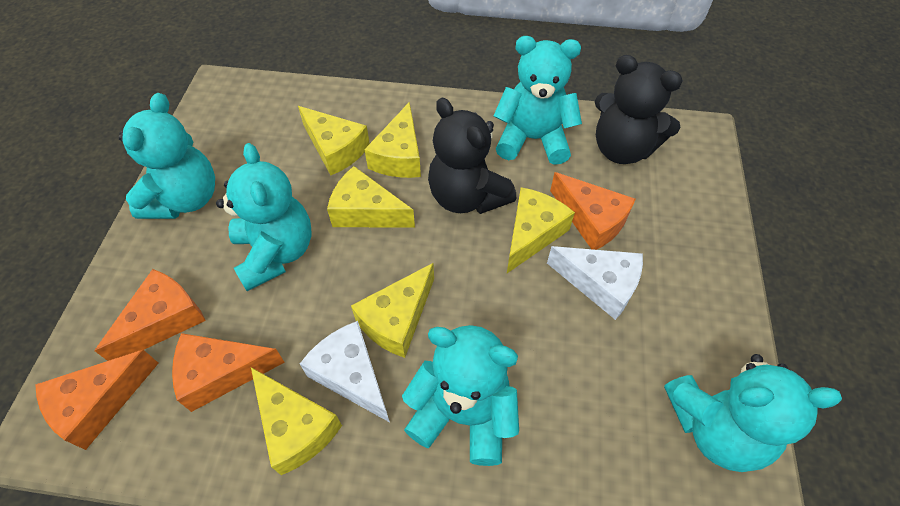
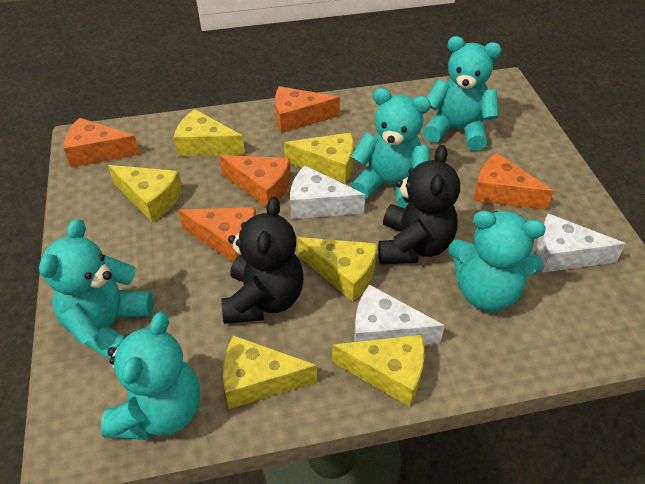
orange cheese: 4 -> 5
white cheese: 2 -> 3

